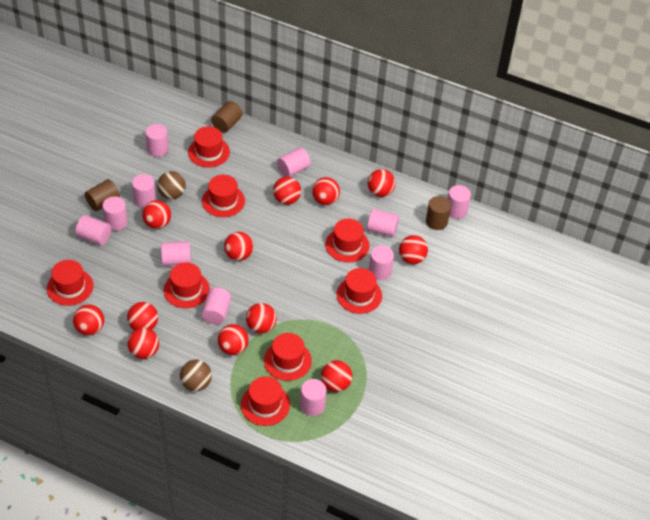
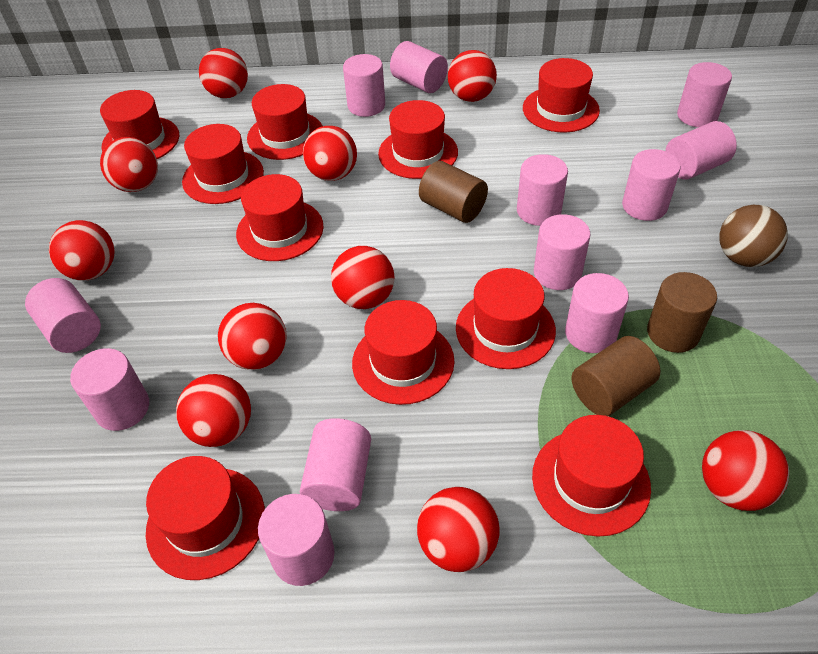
brown ball: 2 -> 1
pink cylinder: 11 -> 12
red ball: 12 -> 10
red hat: 8 -> 10

